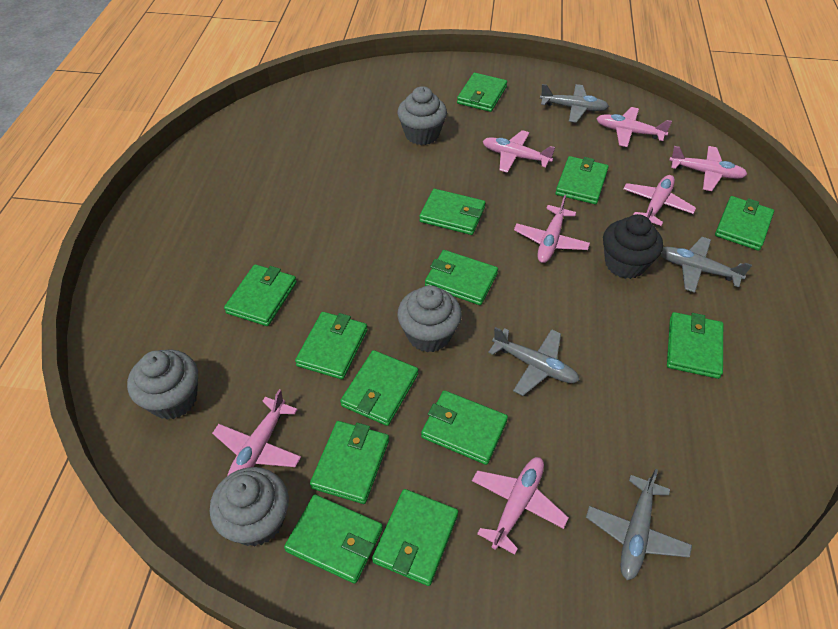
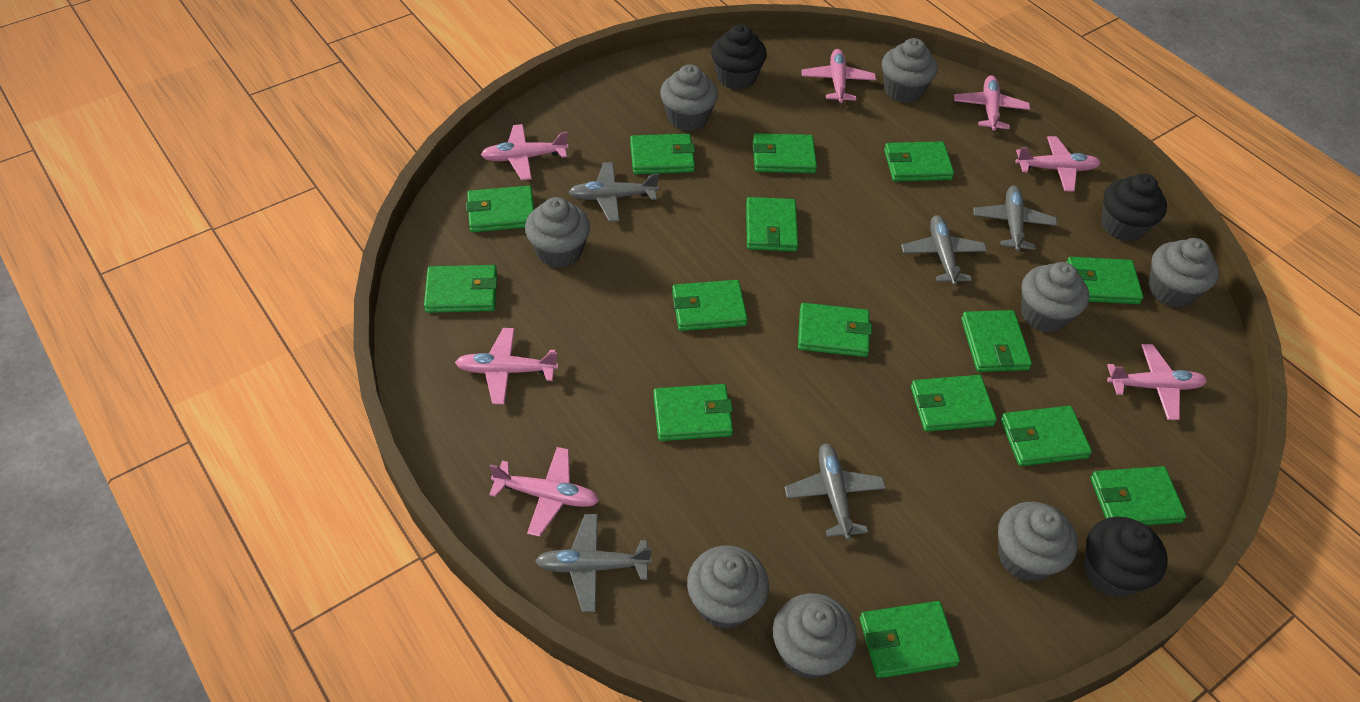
black cupcake: 1 -> 3
green wallet: 13 -> 15
grey cupcake: 4 -> 8
grey plane: 4 -> 5

